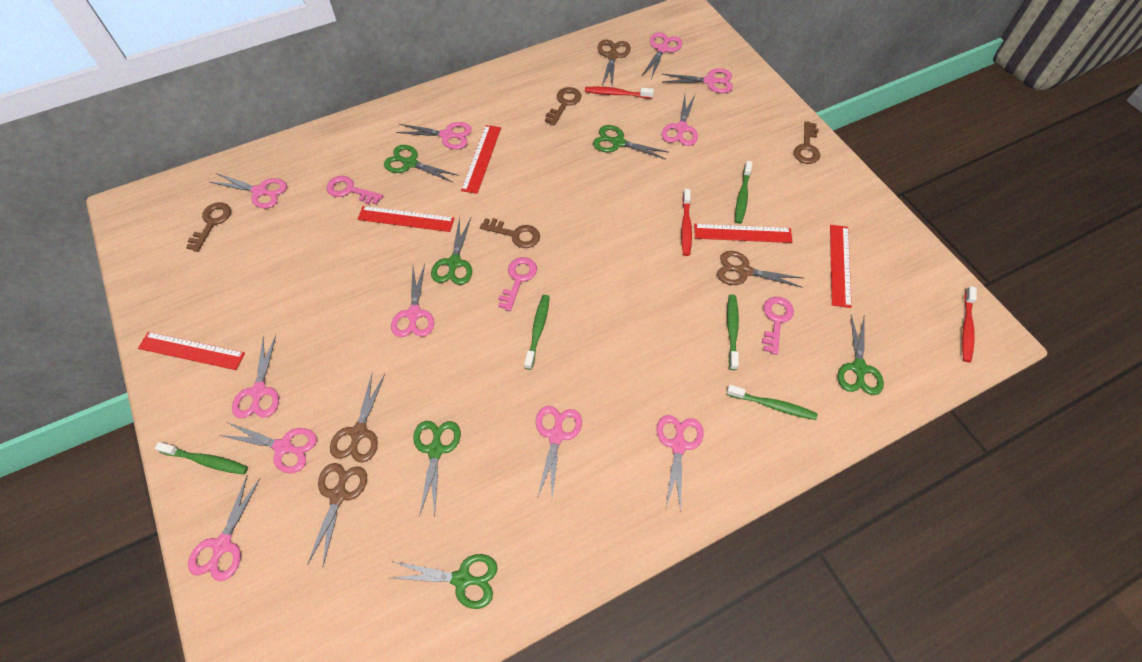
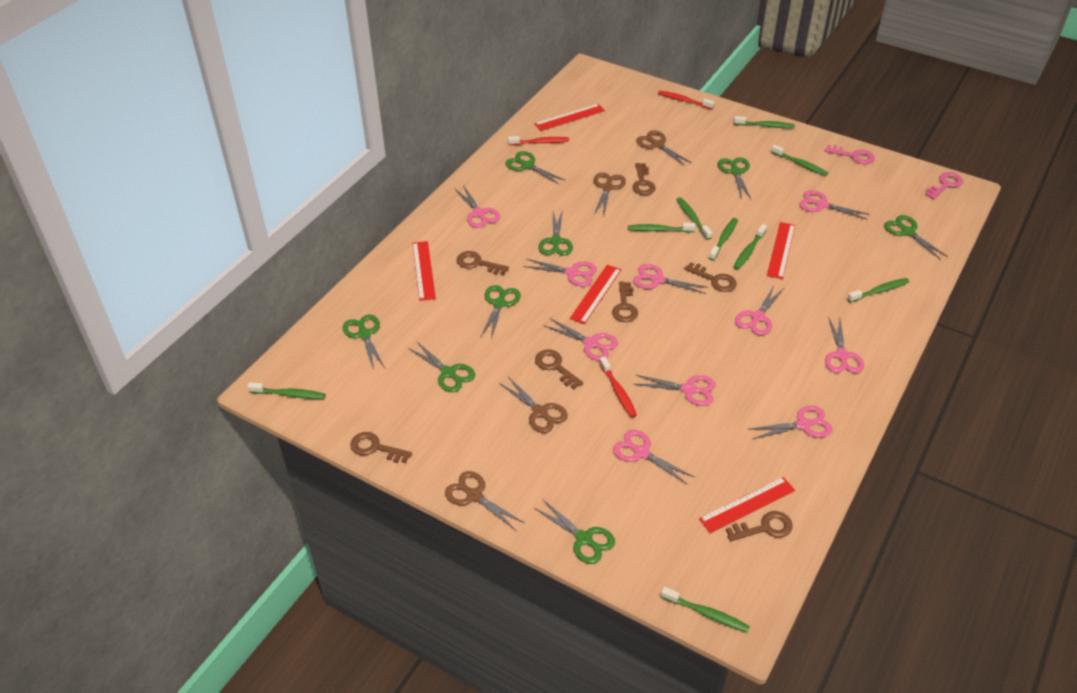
brown key: 4 -> 7
green scissors: 6 -> 8
green toothbrush: 5 -> 9
pink key: 3 -> 2
pink scissors: 11 -> 10

